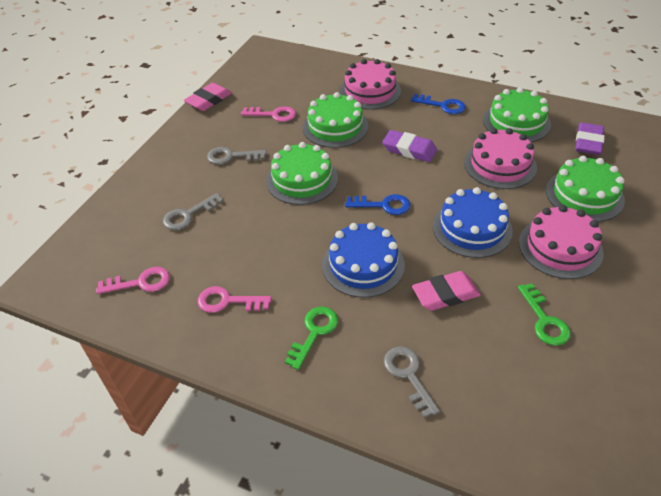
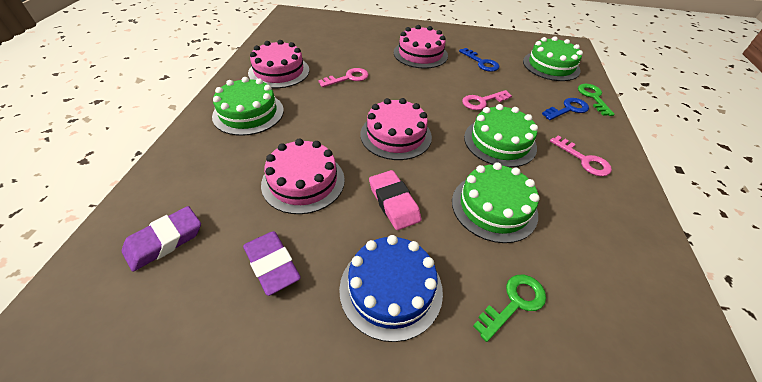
blue cake: 2 -> 1
grey key: 3 -> 0
pink cake: 3 -> 4
pink eraser: 2 -> 1

